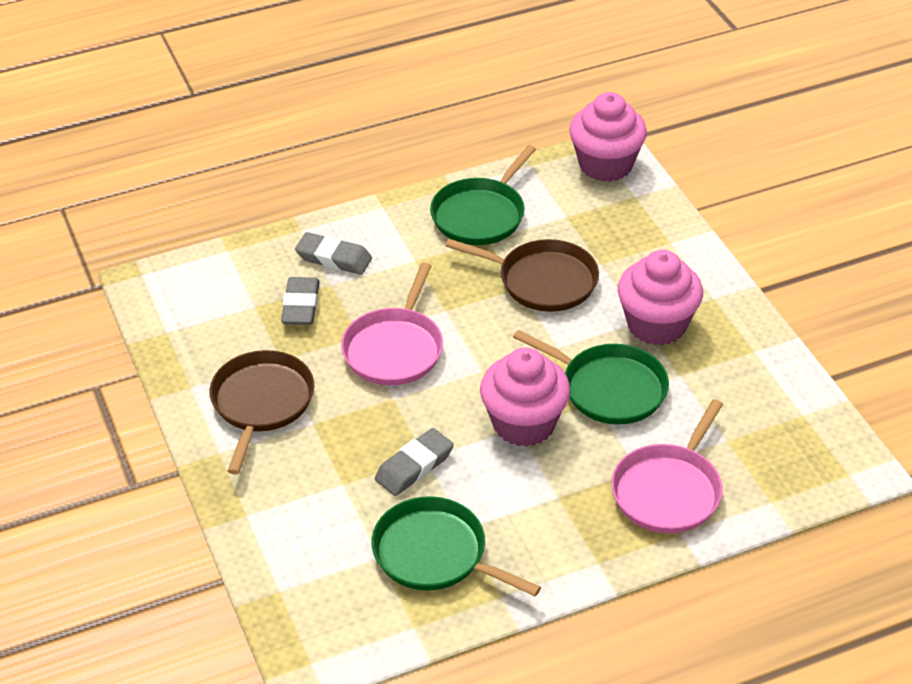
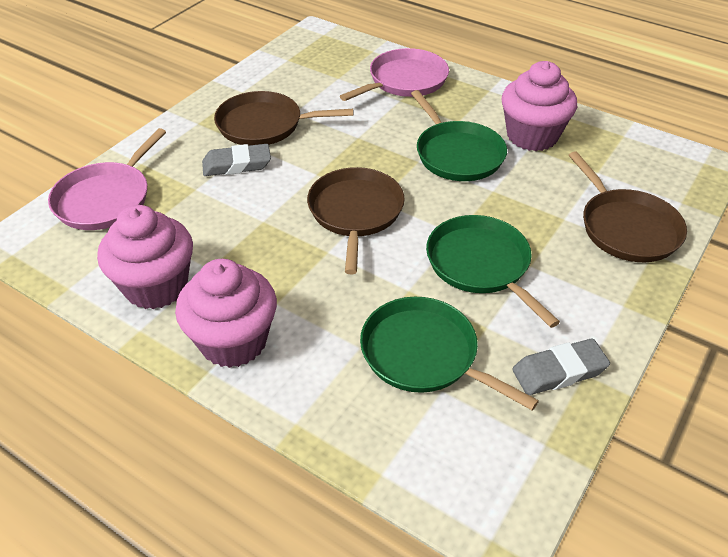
brown pan: 2 -> 3
grey eraser: 3 -> 2

